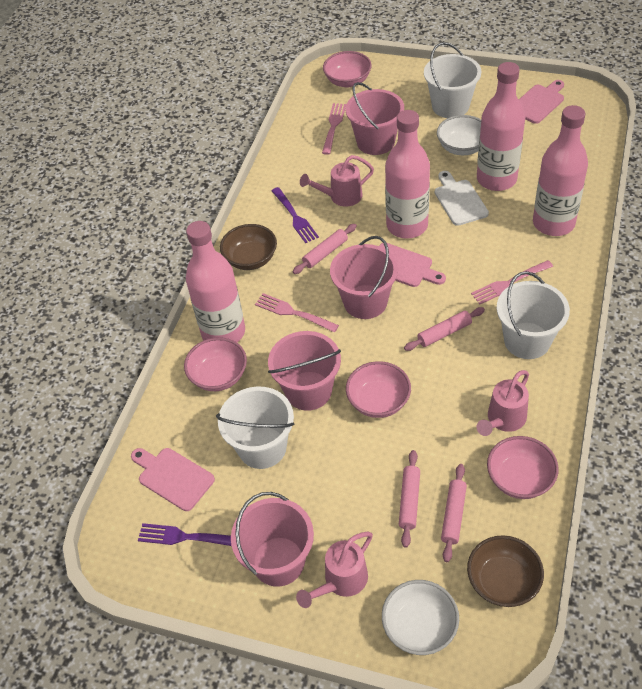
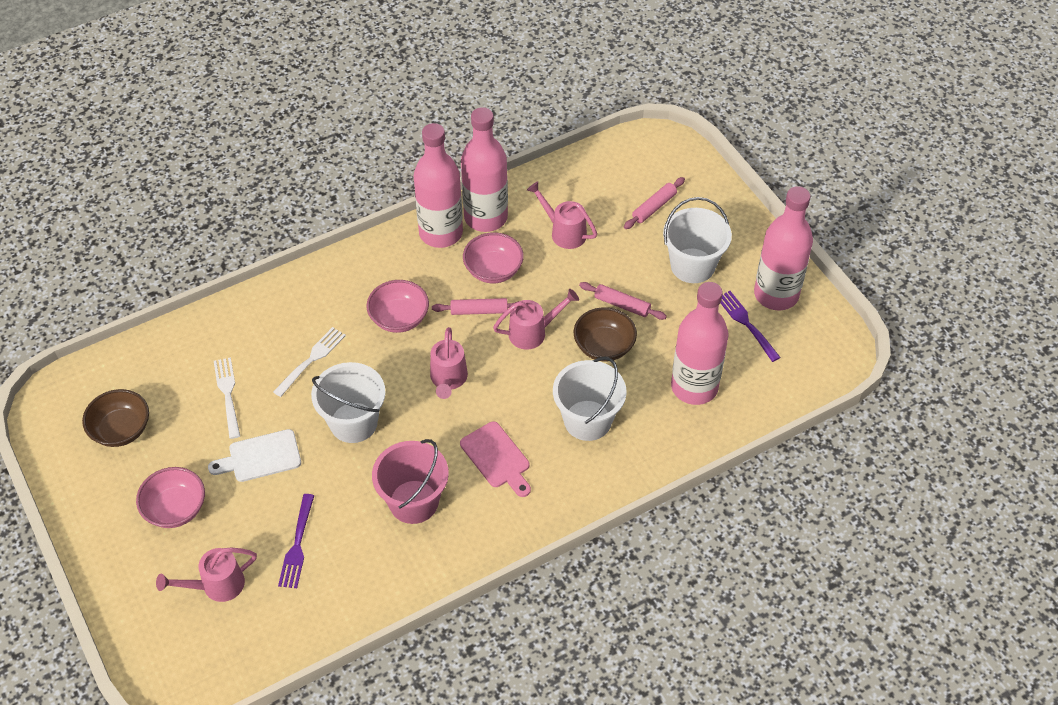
pink bowl: 4 -> 3
pink bucket: 4 -> 1
pink cutting board: 3 -> 1
pink fork: 3 -> 0
pink rolling pin: 4 -> 3
pink watering can: 3 -> 4
white bowl: 2 -> 0
white fork: 0 -> 2

